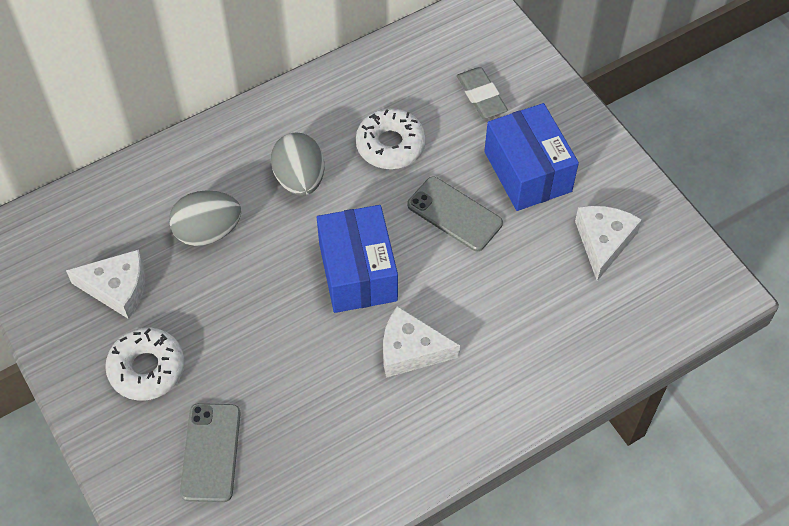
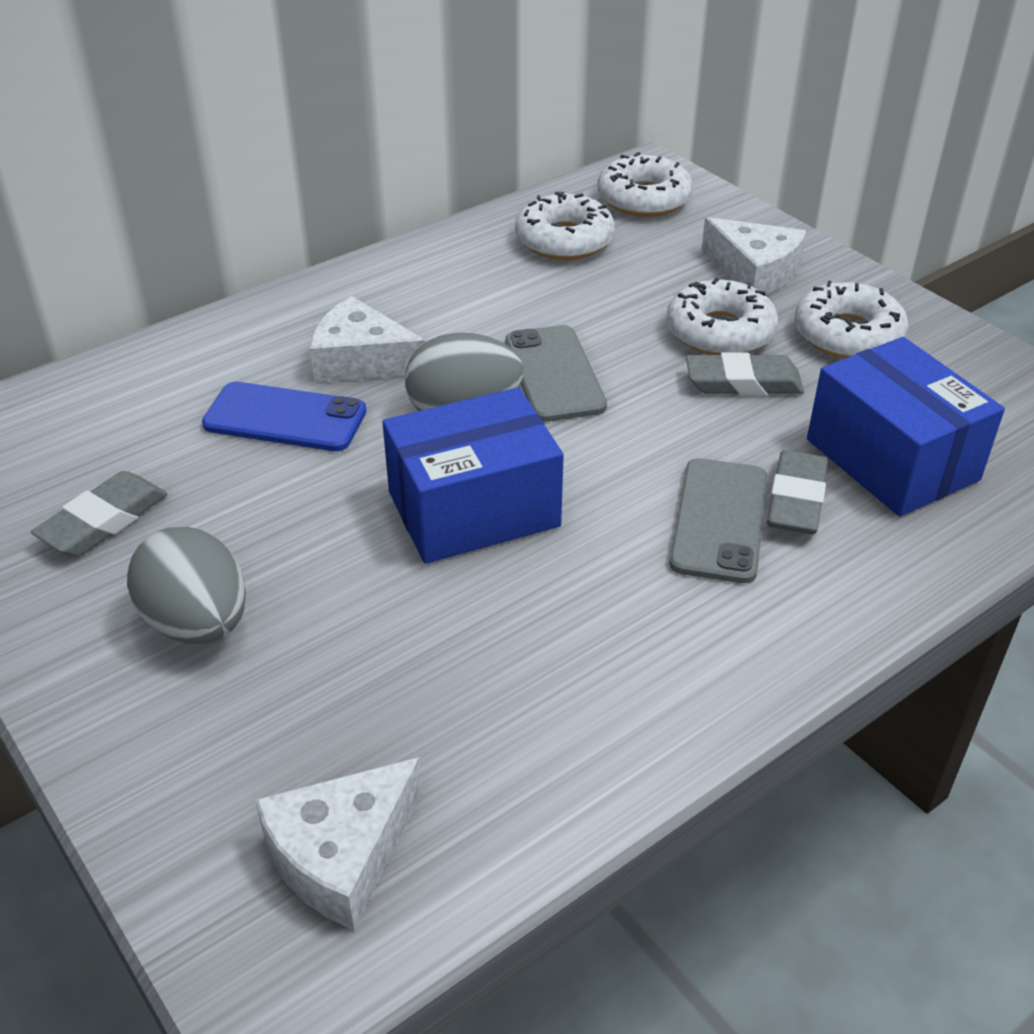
blue phone: 0 -> 1
grey eraser: 1 -> 3
white donut: 2 -> 4

